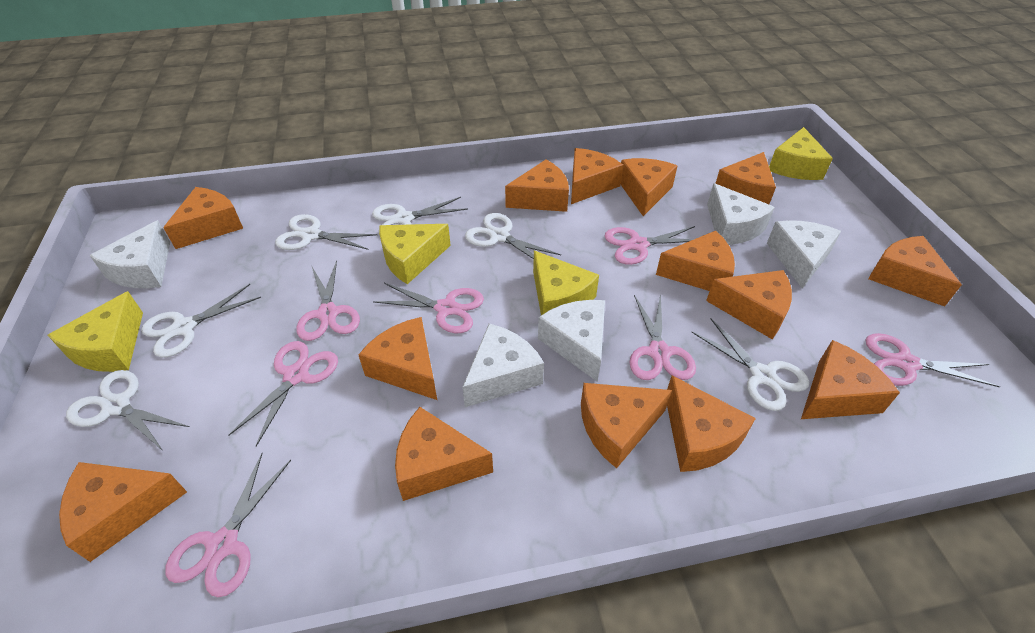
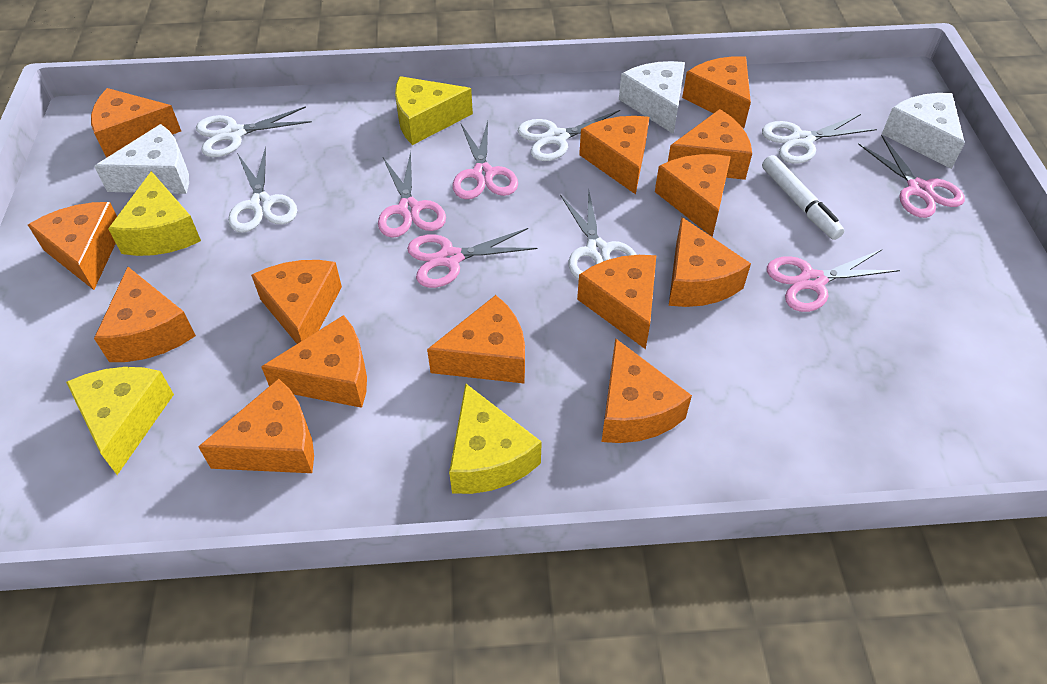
pink scissors: 7 -> 5
white cheese: 5 -> 3
white marker: 0 -> 1
white scissors: 6 -> 5

